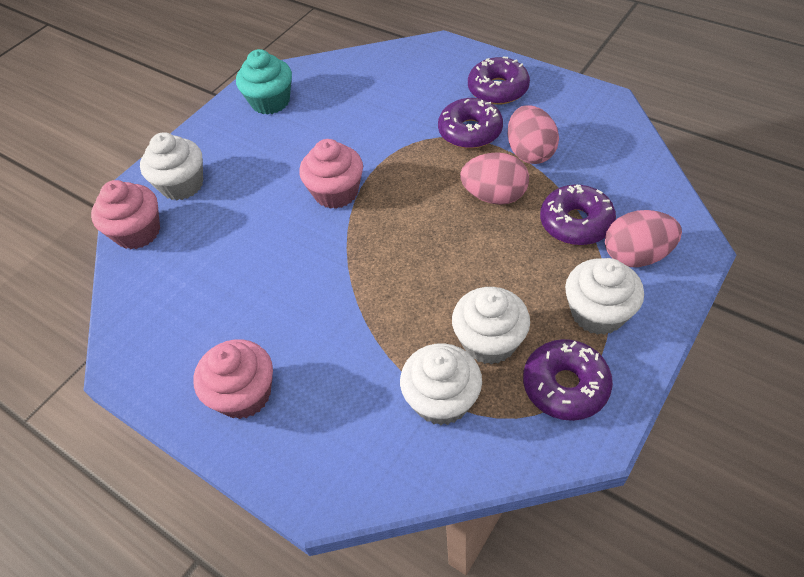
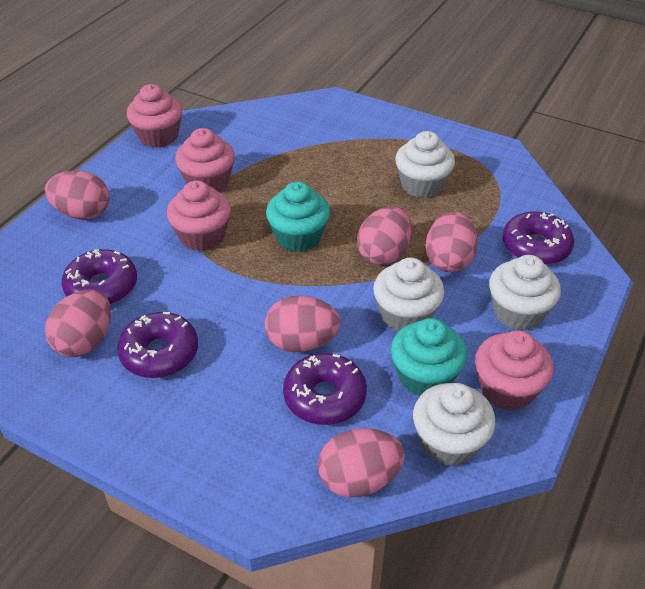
pink cupcake: 3 -> 4
pink egg: 3 -> 6
turquoise cupcake: 1 -> 2

